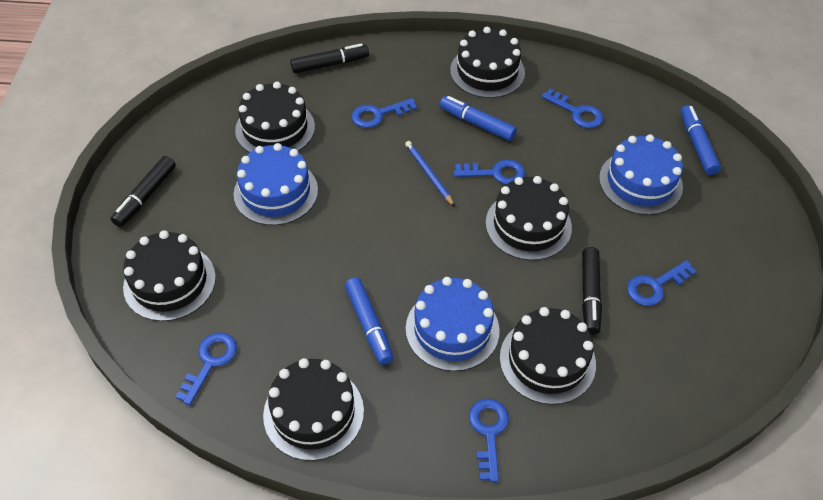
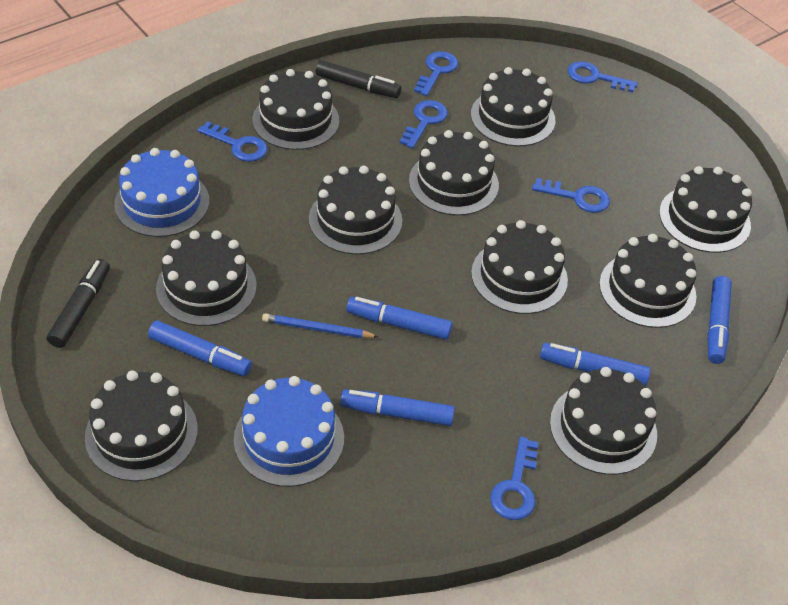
black cake: 6 -> 10
black marker: 3 -> 2
blue cake: 3 -> 2
blue marker: 3 -> 5

